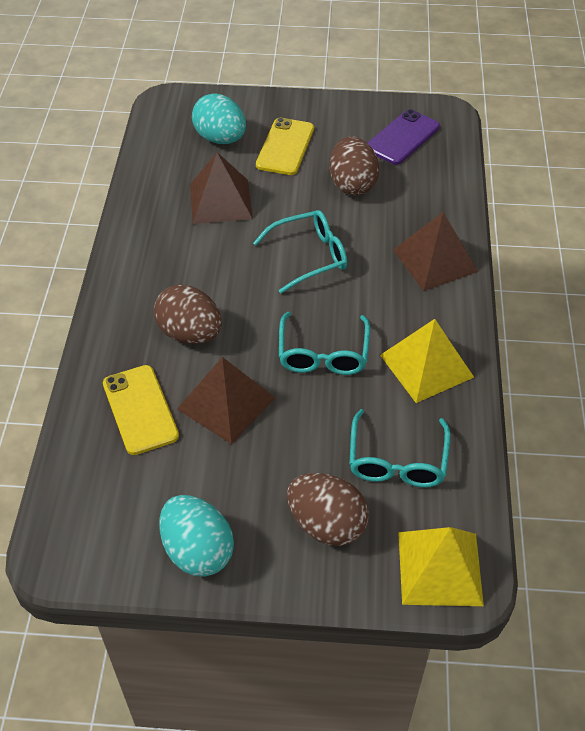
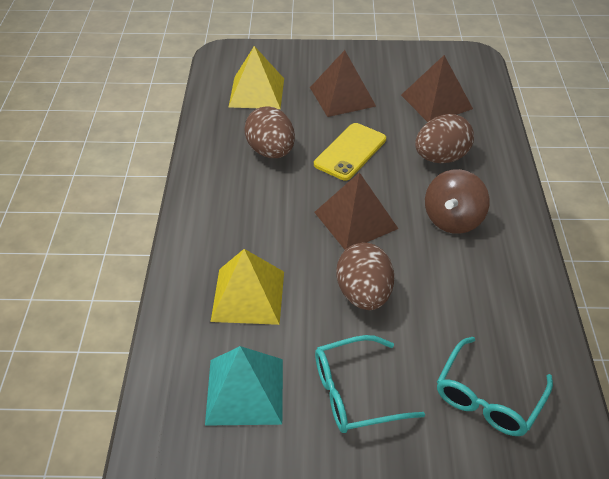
brown spinning top: 0 -> 1
purple phone: 1 -> 0
turquoise egg: 2 -> 0
turquoise glasses: 3 -> 2
turquoise pyramid: 0 -> 1
yellow phone: 2 -> 1

